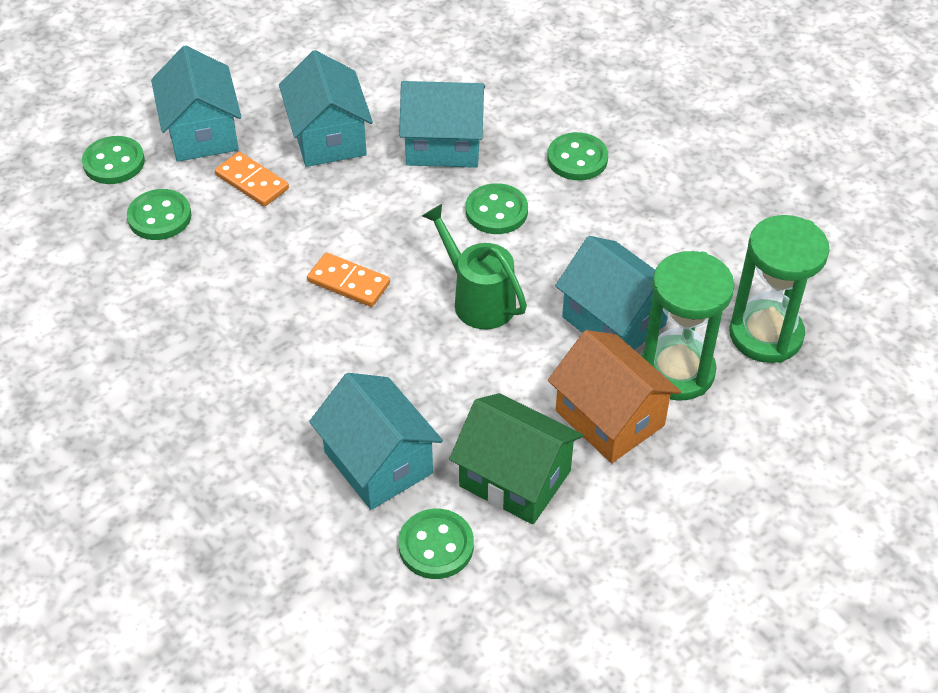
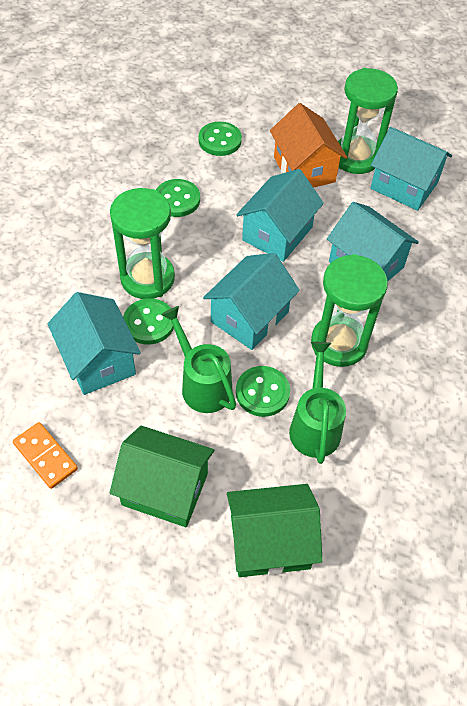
green button: 5 -> 4
green hourglass: 2 -> 3
green house: 1 -> 2
green watering can: 1 -> 2
orange domino: 2 -> 1

